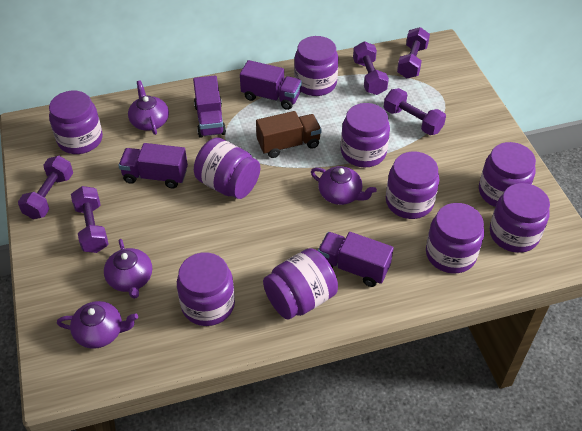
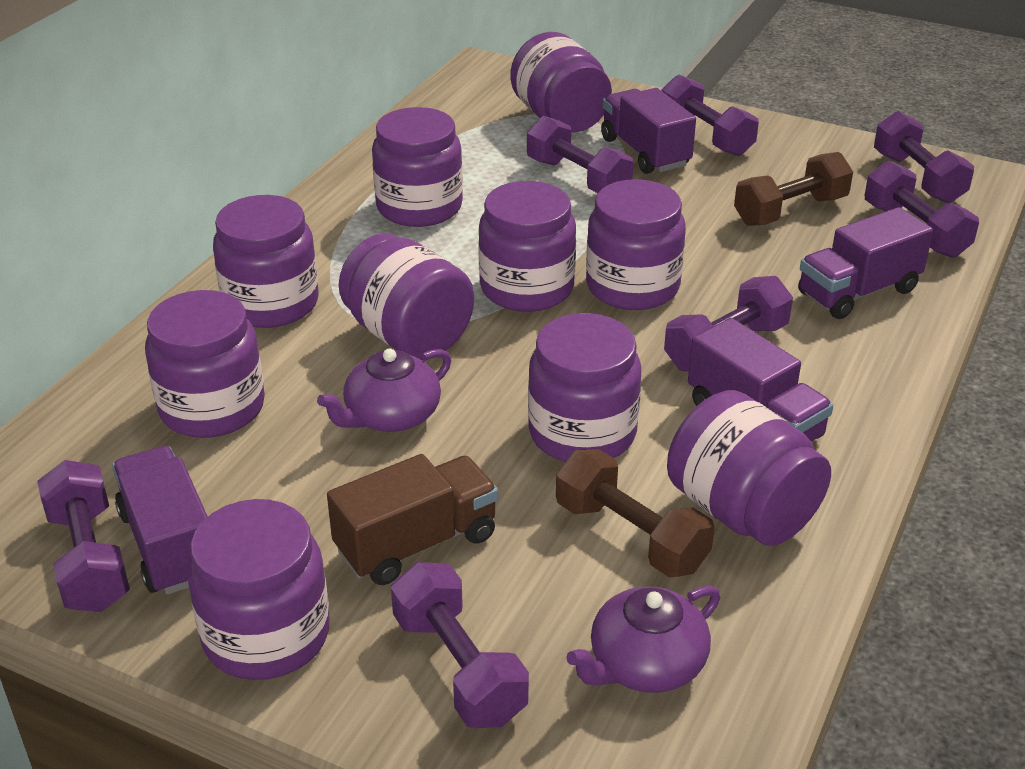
brown dumbbell: 0 -> 2
purple dumbbell: 5 -> 7
purple teapot: 4 -> 2

